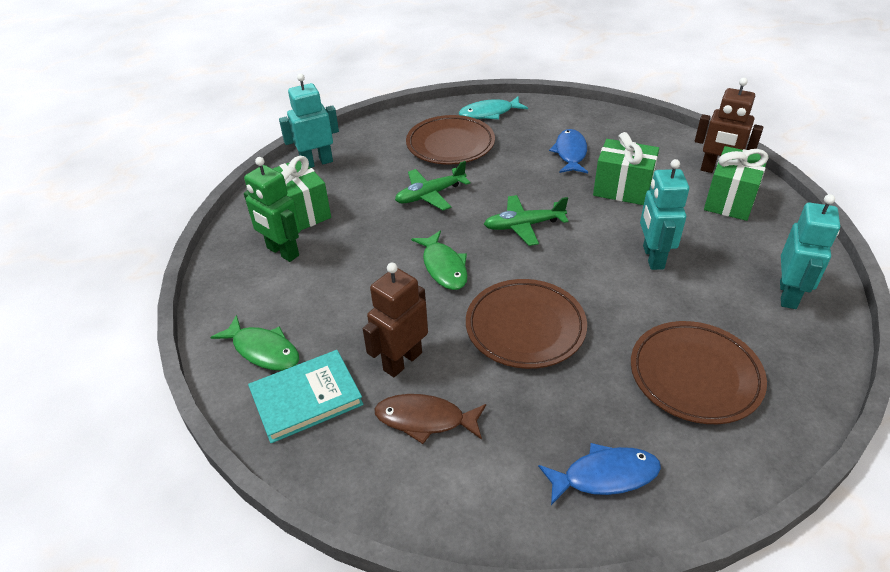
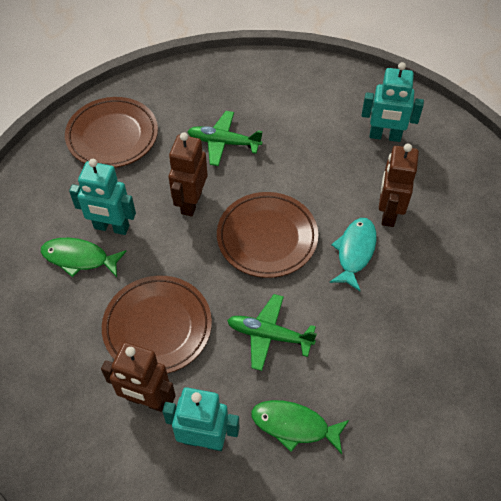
blue fish: 2 -> 0
brown fish: 1 -> 0
brown robot: 2 -> 3
green gift: 3 -> 0
green robot: 1 -> 0
turquoise book: 1 -> 0

